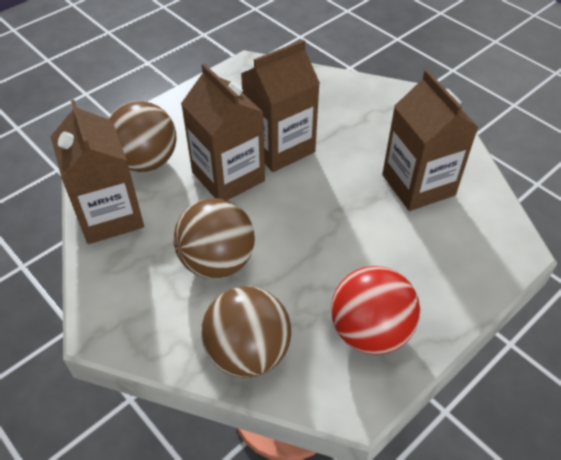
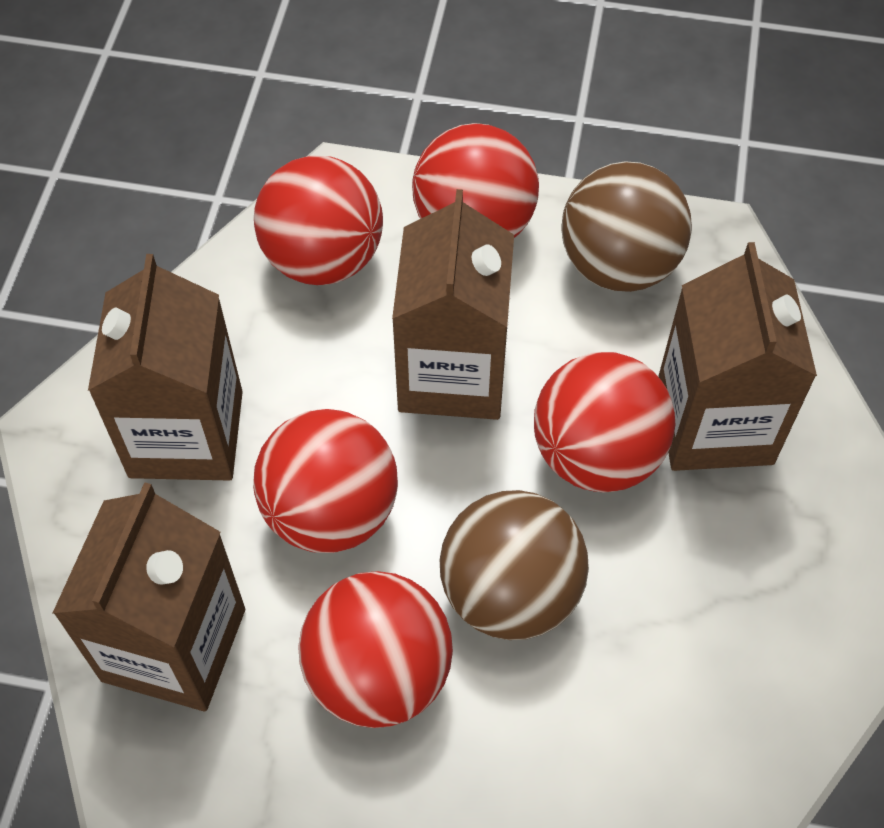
brown ball: 3 -> 2
red ball: 1 -> 5

